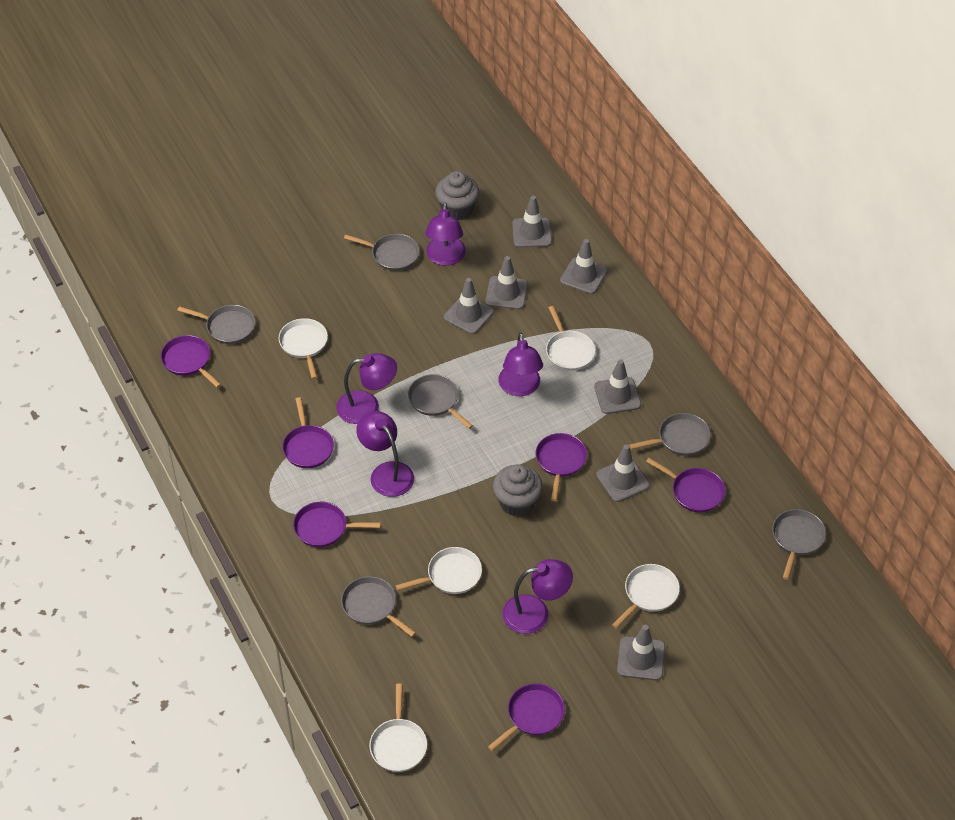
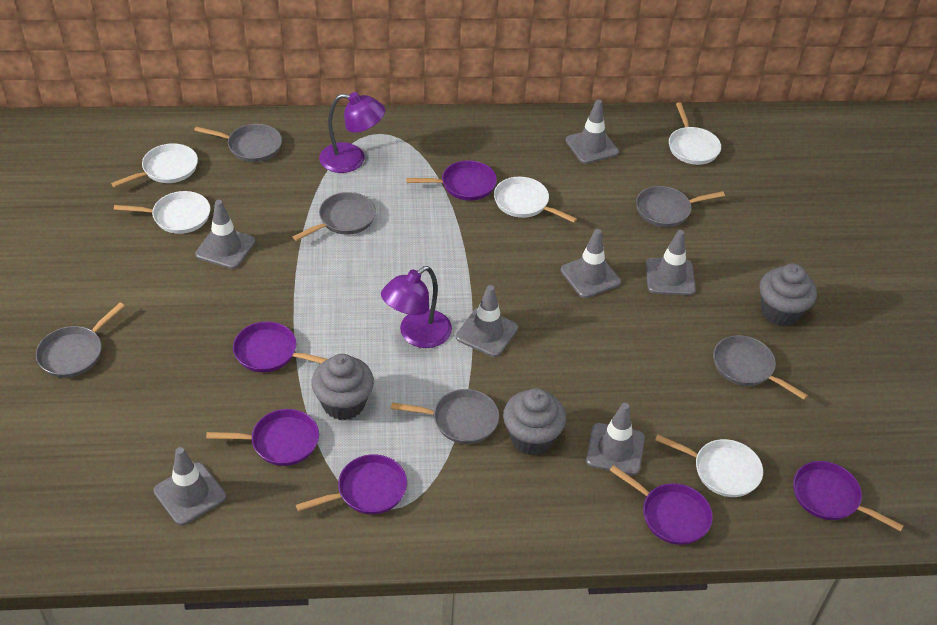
grey cupcake: 2 -> 3
purple lamp: 5 -> 2

